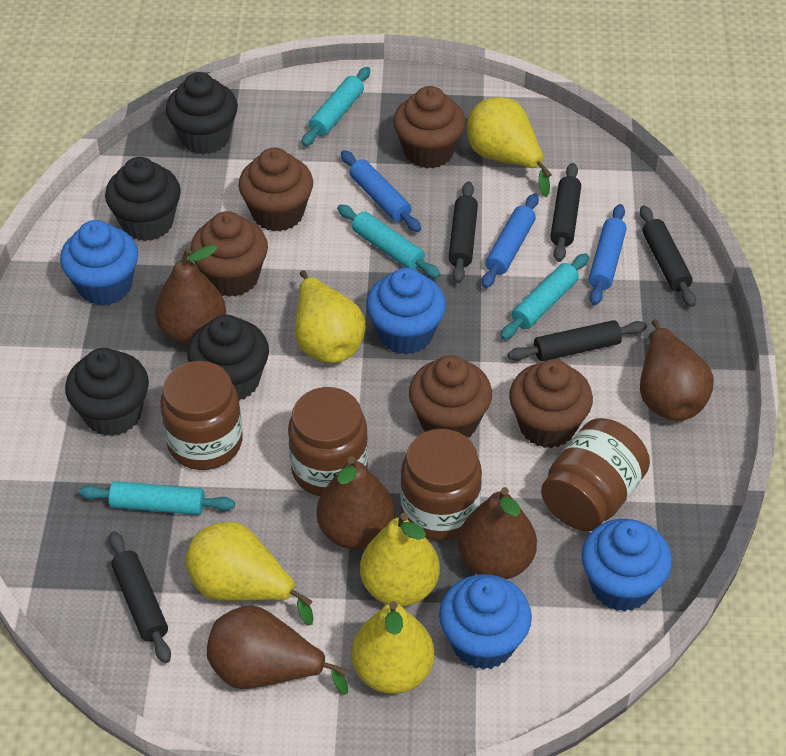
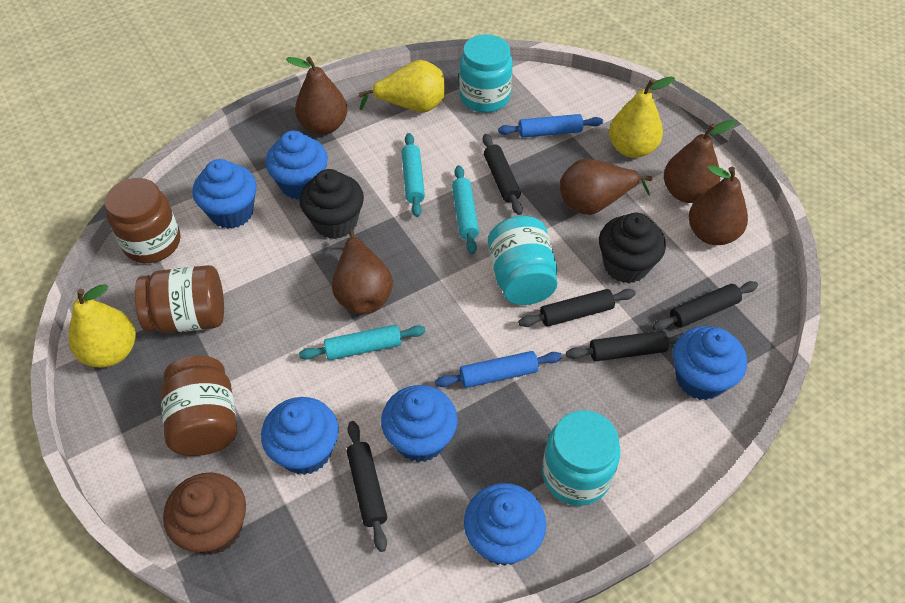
black cupcake: 4 -> 2
blue cupcake: 4 -> 6
blue rolling pin: 3 -> 2
brown cupcake: 5 -> 1
brown jar: 4 -> 3
turquoise jar: 0 -> 3
turquoise rolling pin: 4 -> 3
yellow pear: 5 -> 3

